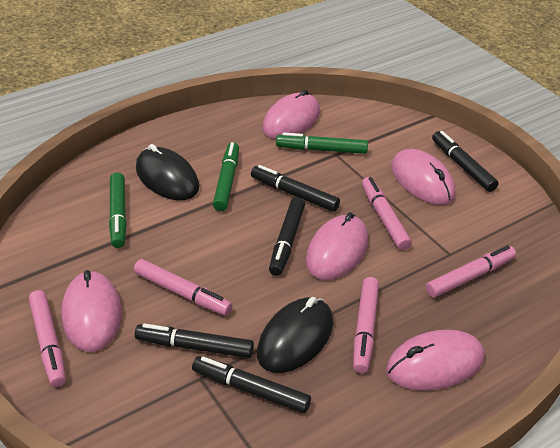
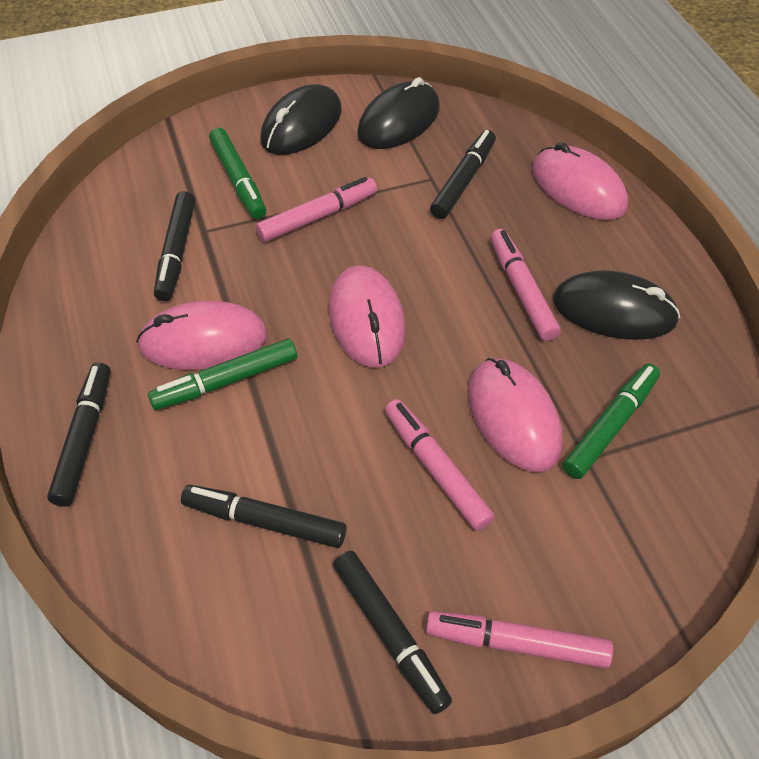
black mouse: 2 -> 3
pink marker: 5 -> 4
pink mouse: 5 -> 4

